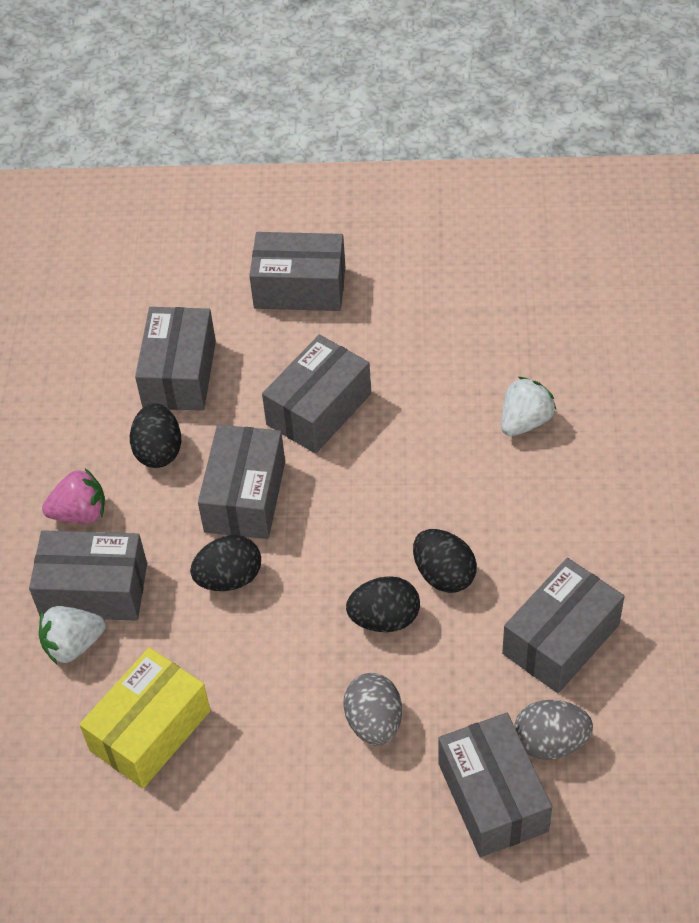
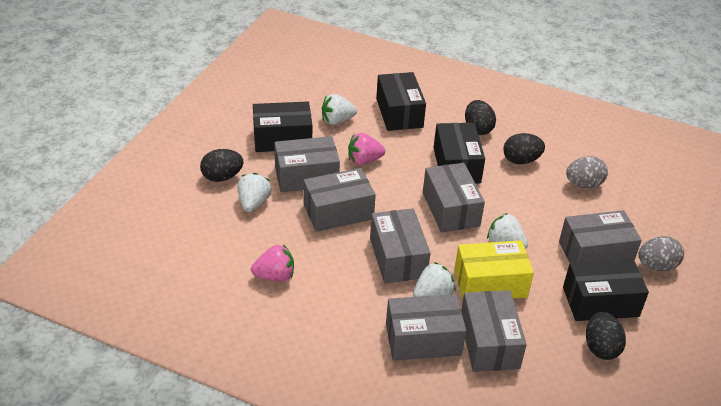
black box: 0 -> 4
pink strawberry: 1 -> 2
white strawberry: 2 -> 4

